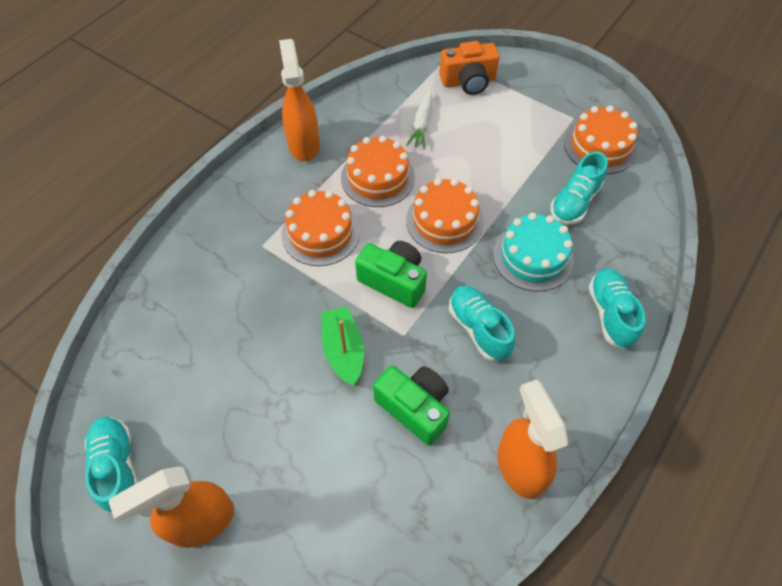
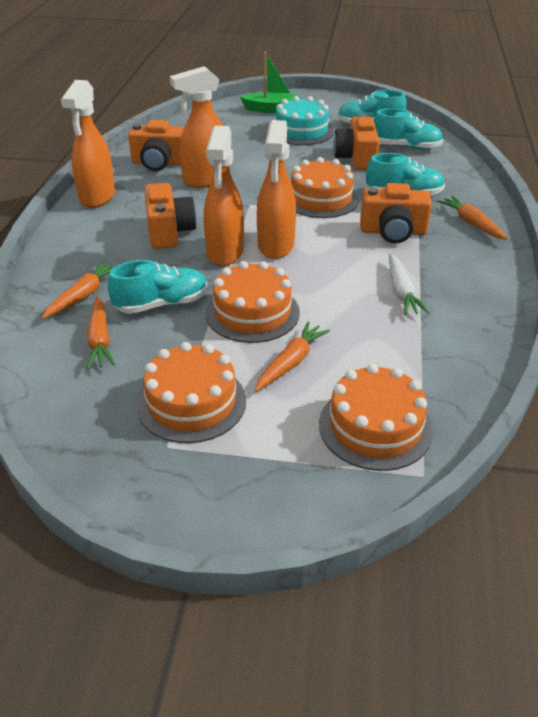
green camera: 2 -> 0
orange camera: 1 -> 4
orange carrot: 0 -> 4
orange spray bottle: 3 -> 4

